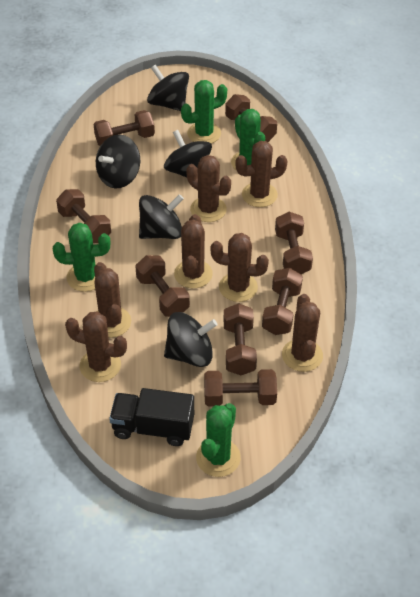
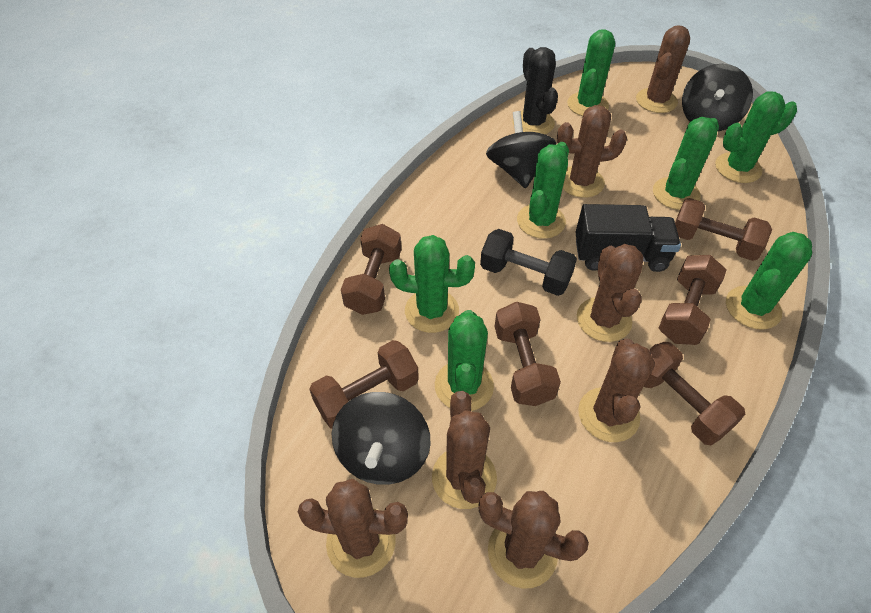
black cactus: 0 -> 1
black dumbbell: 0 -> 1
black spinning top: 5 -> 3
brown dumbbell: 8 -> 6
green cactus: 4 -> 7

